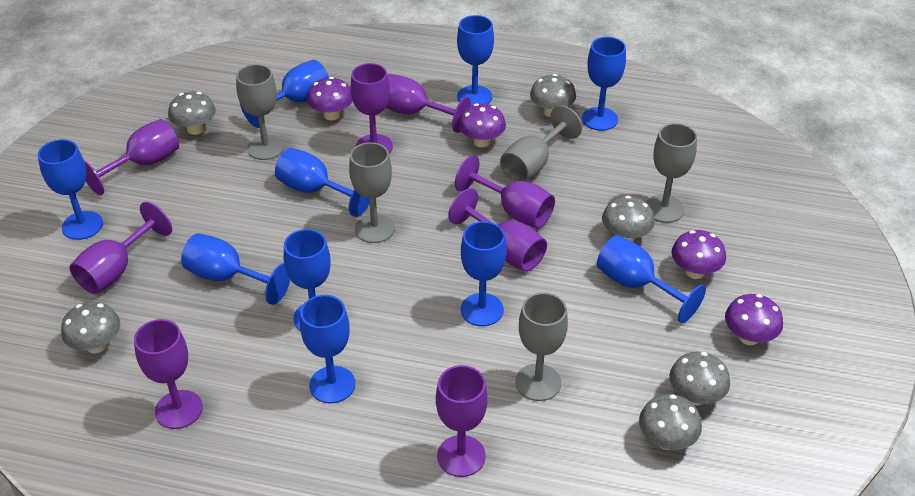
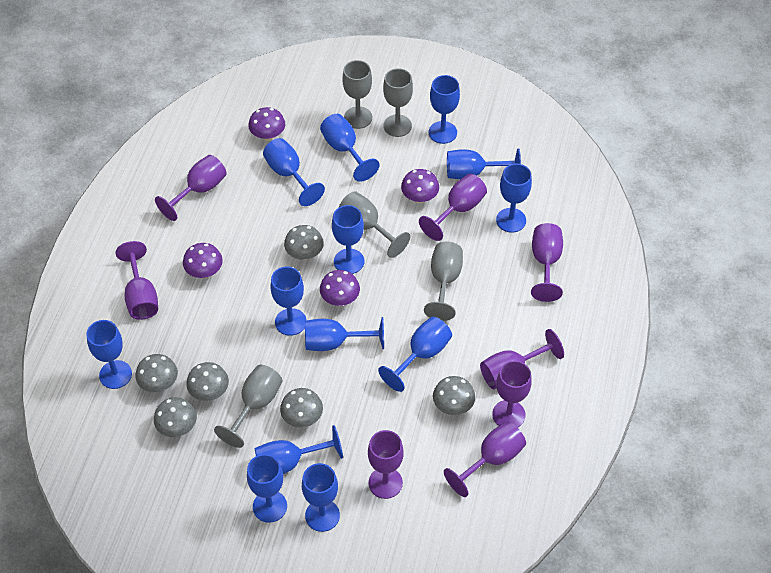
blue goblet: 10 -> 13

